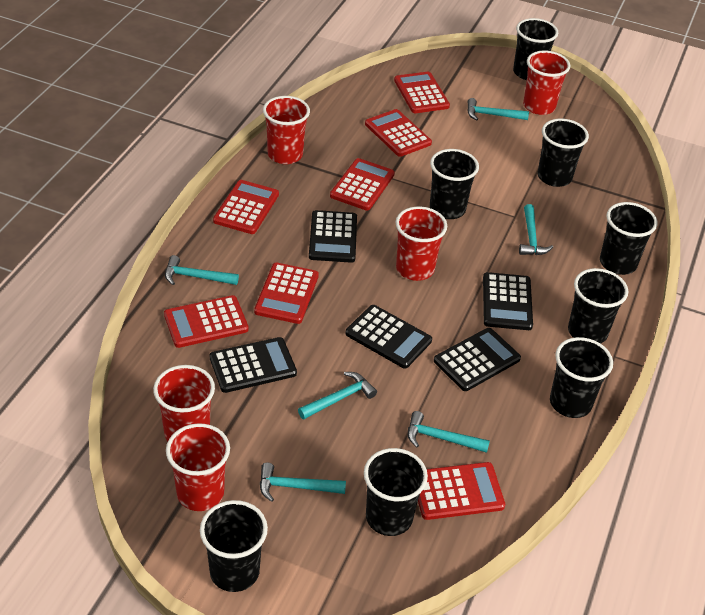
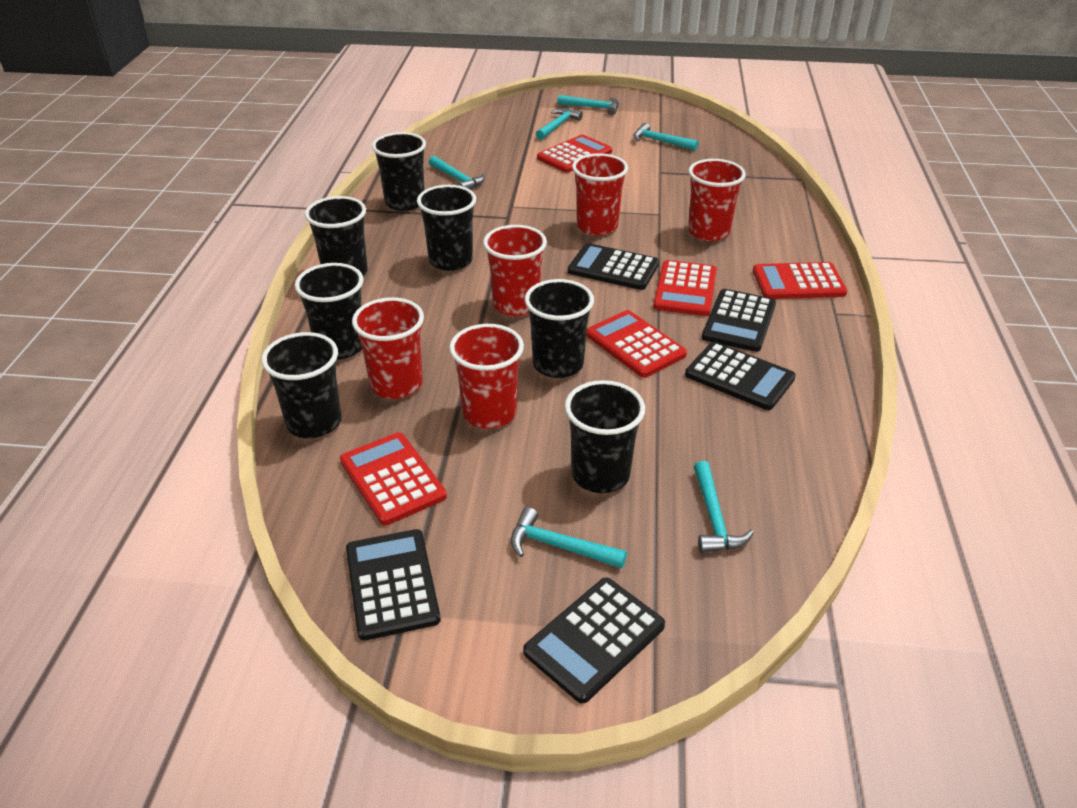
black cup: 8 -> 7
red calculator: 7 -> 5

